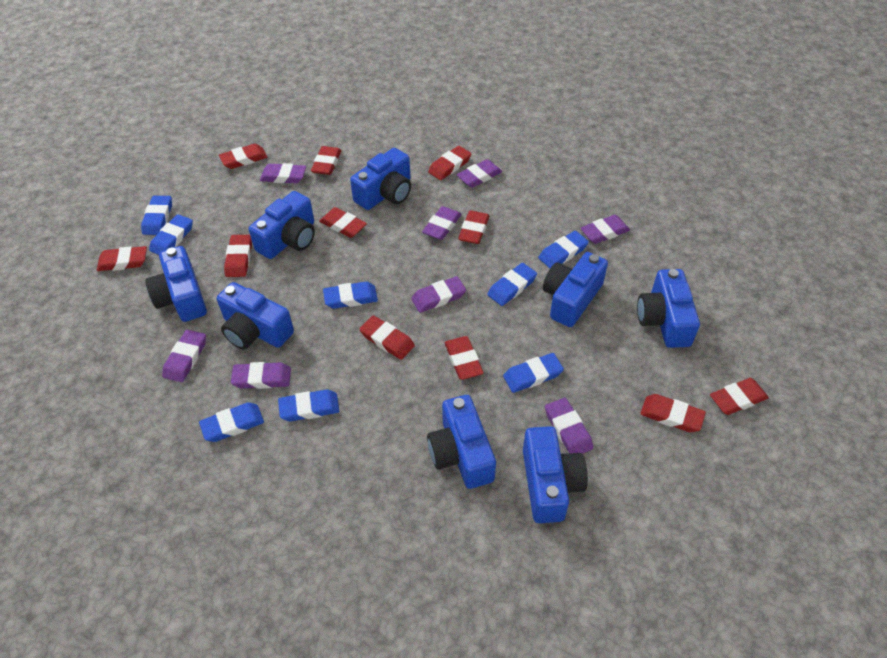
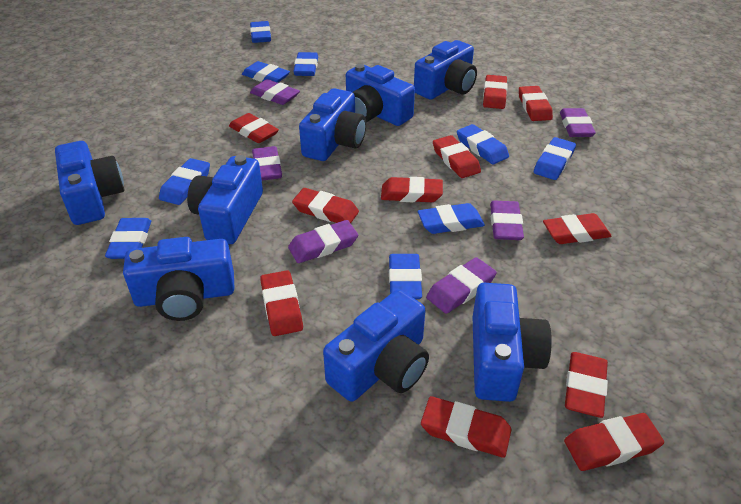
blue eraser: 8 -> 9
purple eraser: 8 -> 6

